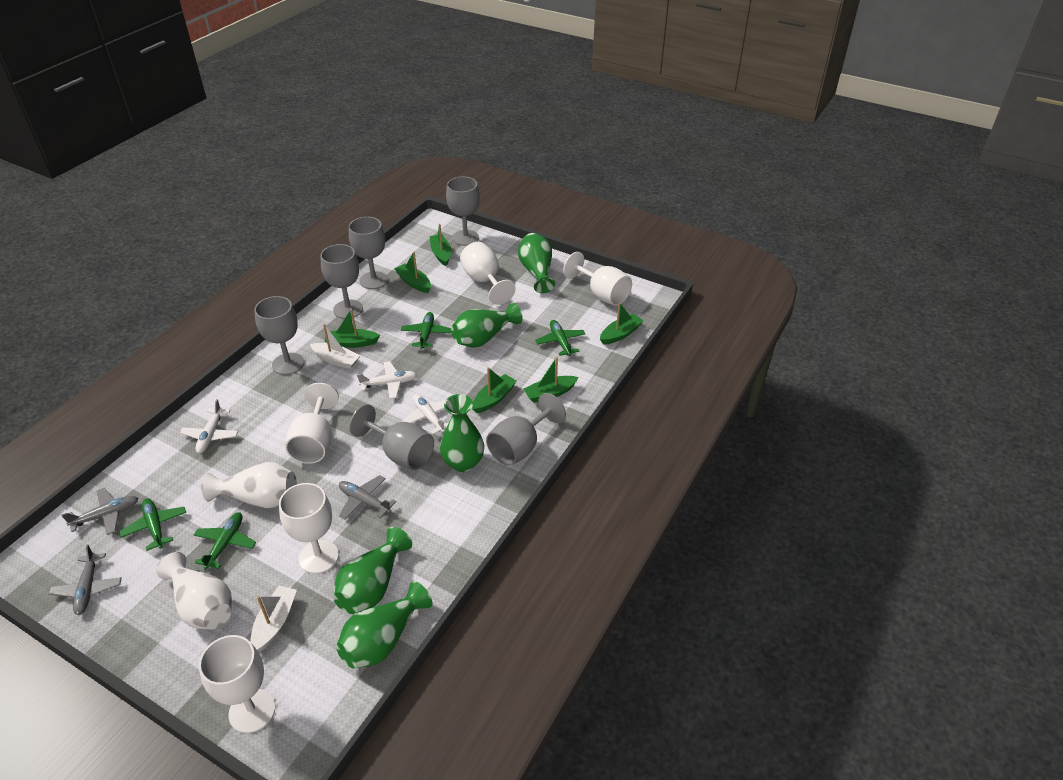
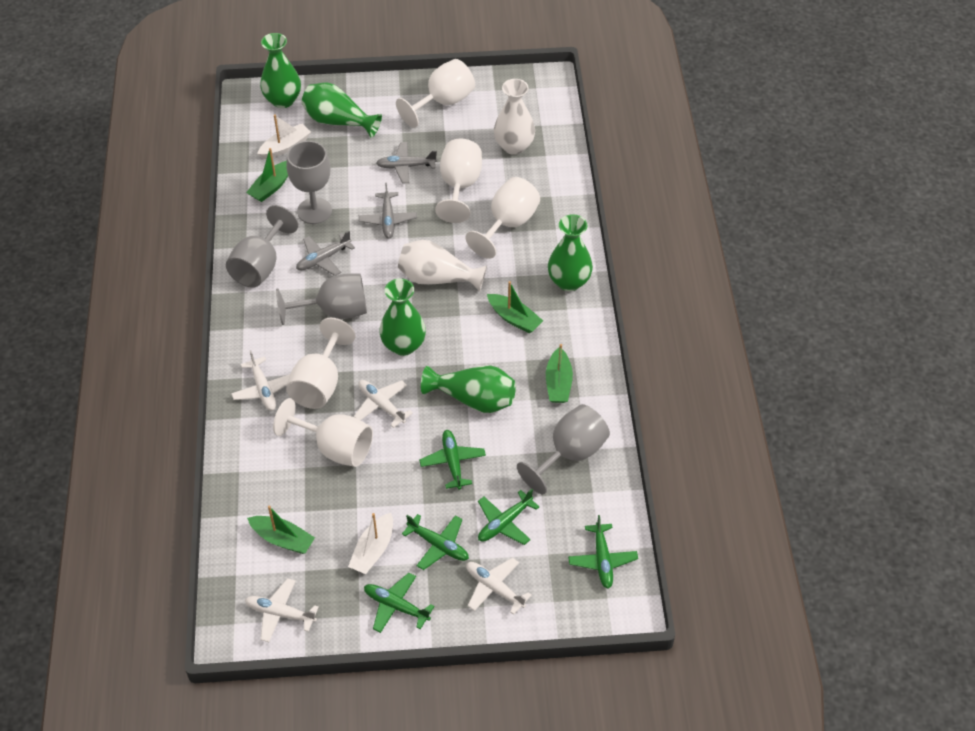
green boat: 6 -> 4
green plane: 4 -> 5
grey goblet: 6 -> 4
white plane: 3 -> 4

